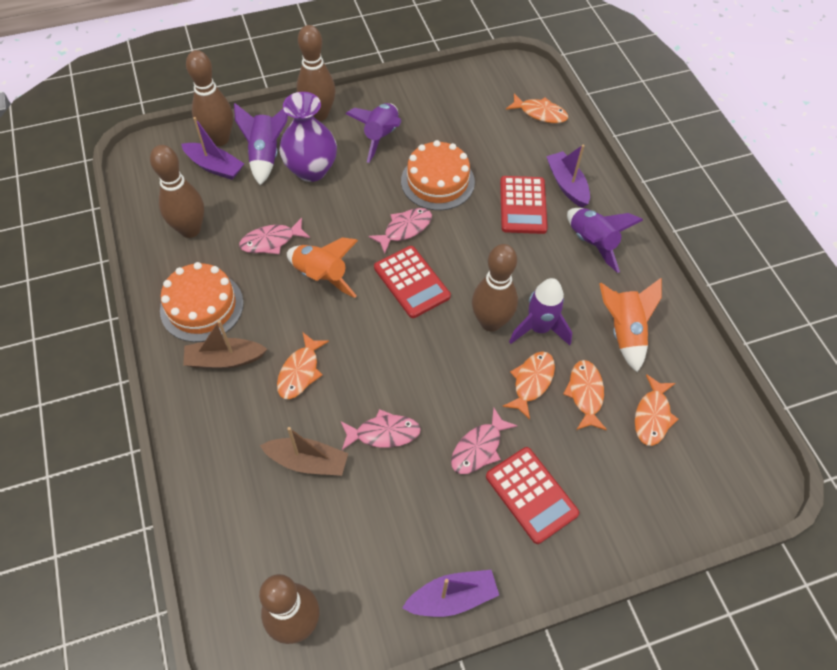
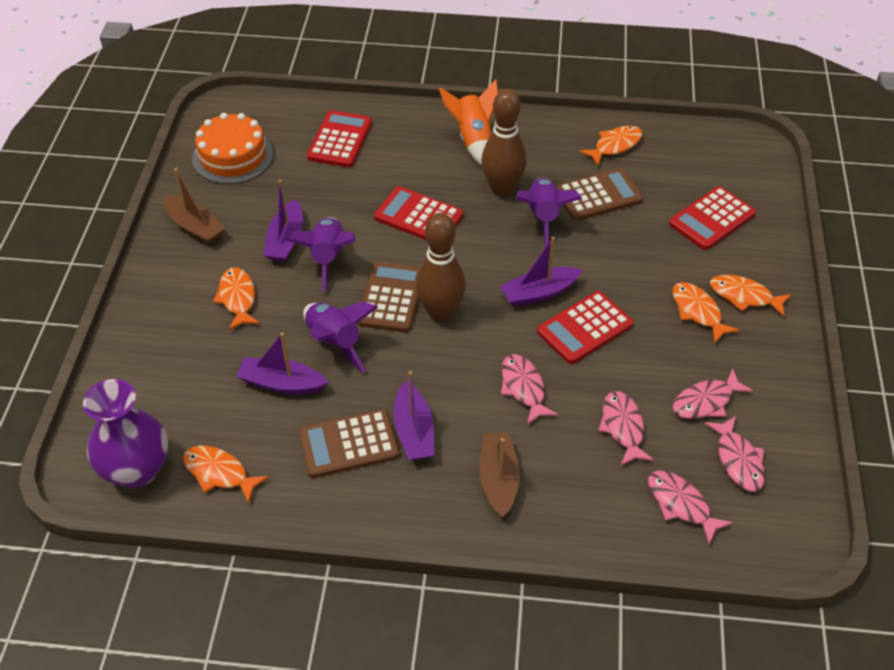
brown bowling pin: 5 -> 2
brown calculator: 0 -> 3
orange cake: 2 -> 1
orange rocket: 2 -> 1
pink fish: 4 -> 5
purple boat: 3 -> 4
purple rocket: 4 -> 3
red calculator: 3 -> 4

